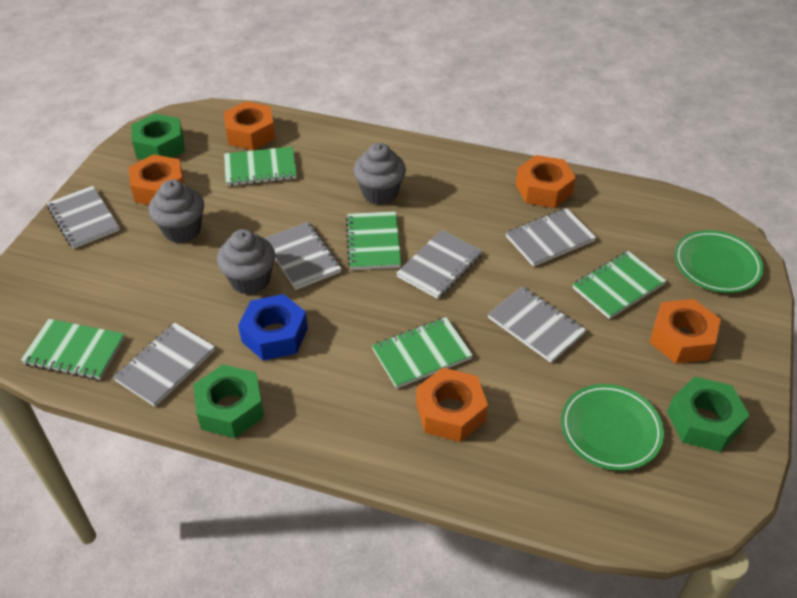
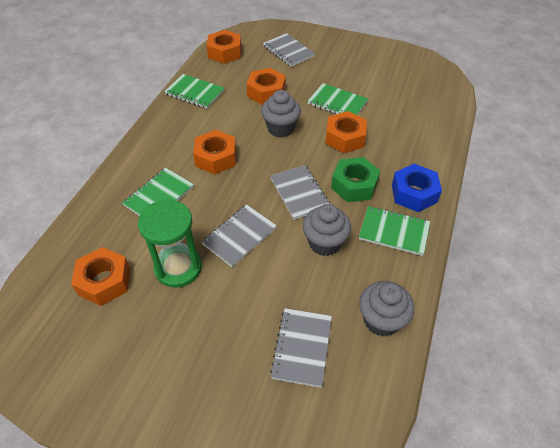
green hourglass: 0 -> 1
green notebook: 5 -> 4
green nut: 3 -> 1
green plate: 2 -> 0
grey notebook: 6 -> 4

